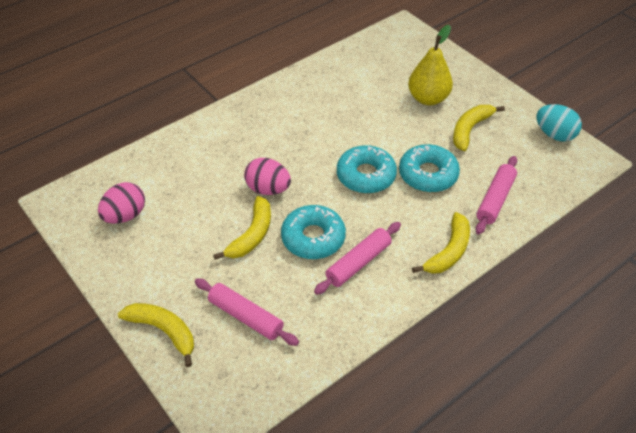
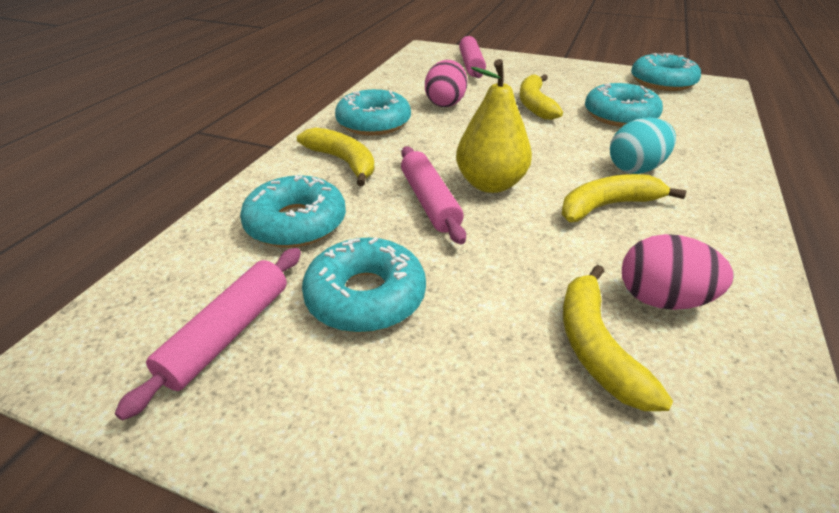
turquoise donut: 3 -> 5

